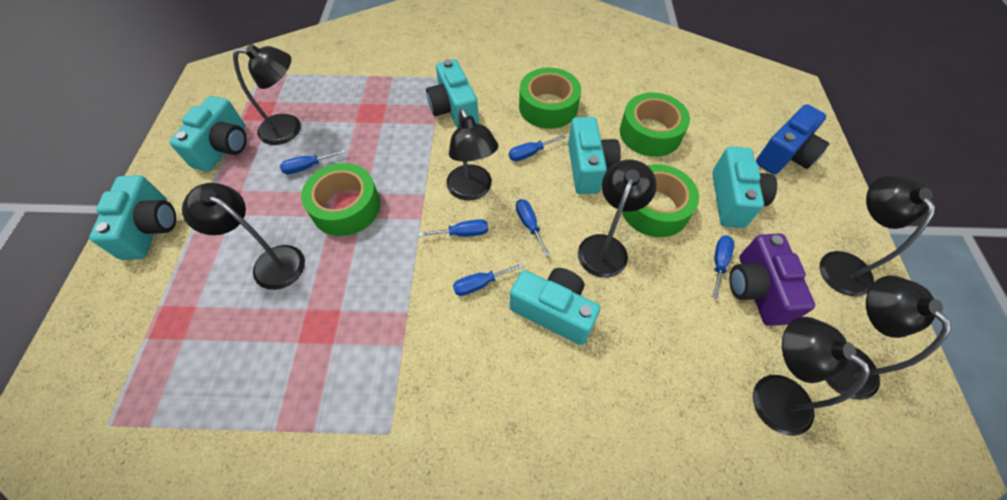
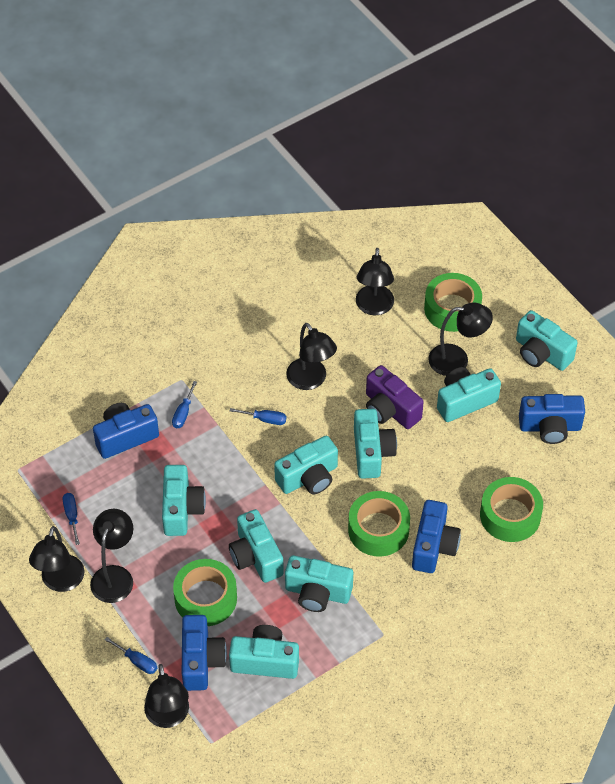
black lamp: 7 -> 6
blue camera: 1 -> 4
blue screwdriver: 6 -> 4
turquoise camera: 6 -> 8

